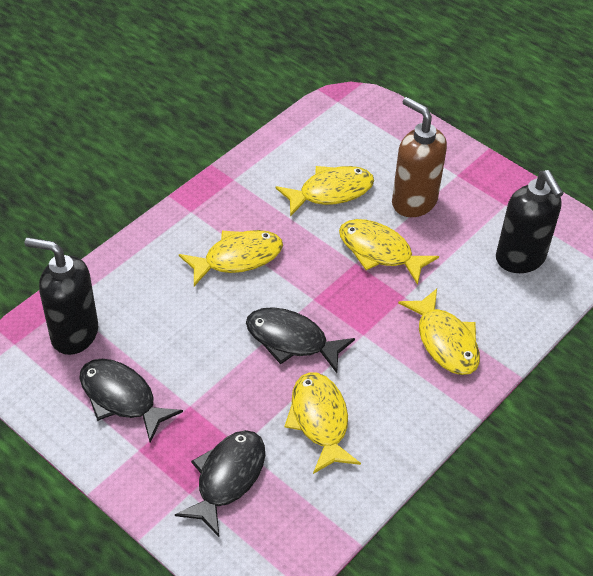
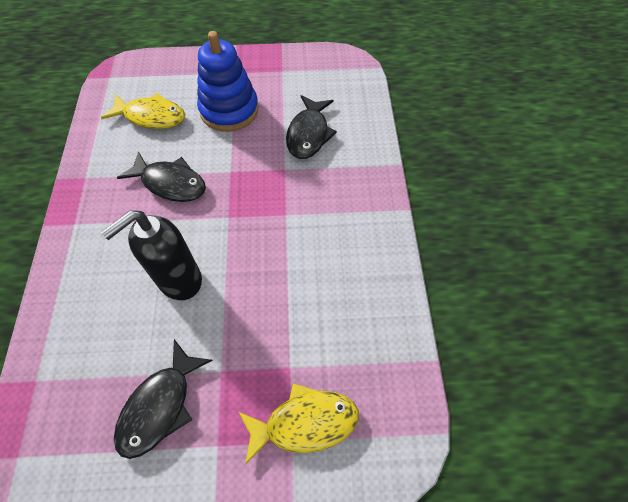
black soap dispenser: 2 -> 1
blue stacking toy: 0 -> 1
brown soap dispenser: 1 -> 0
yellow fish: 5 -> 2

